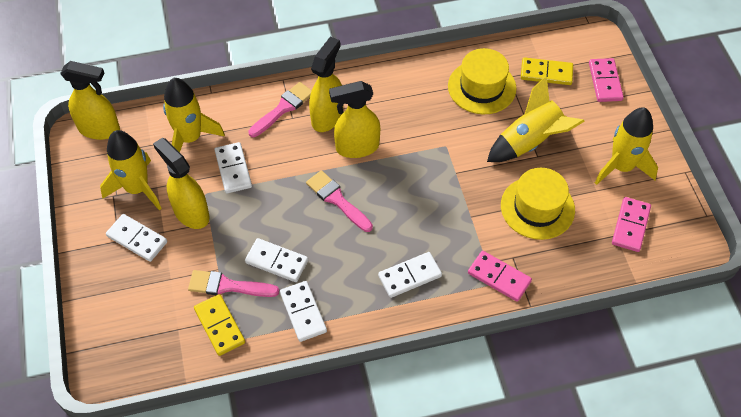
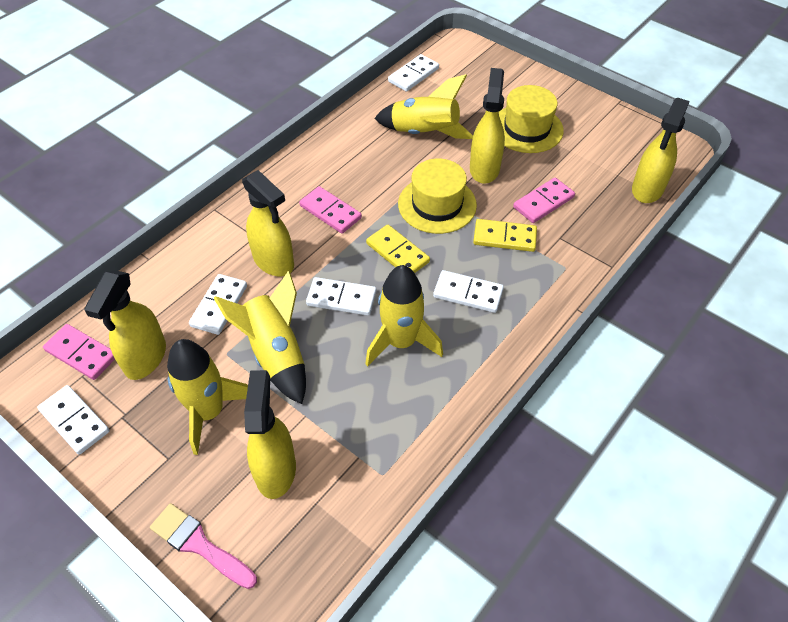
pink brush: 3 -> 1
yellow spray bottle: 4 -> 5

